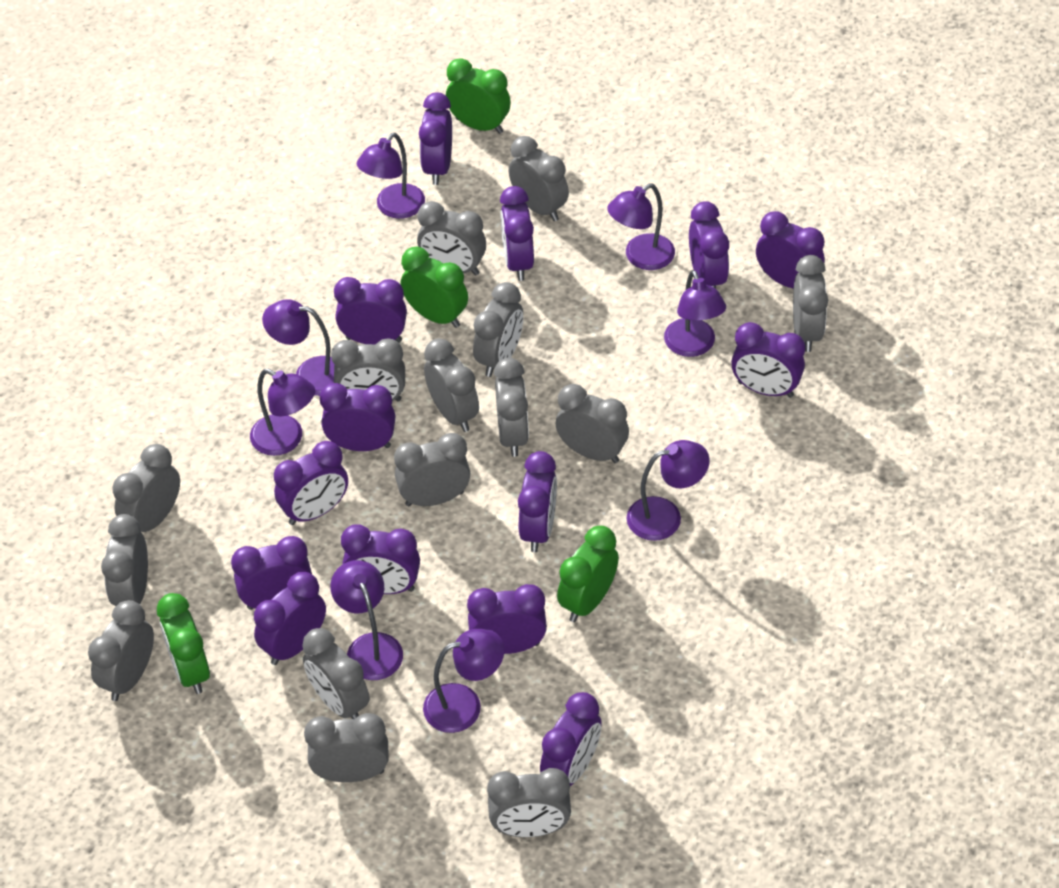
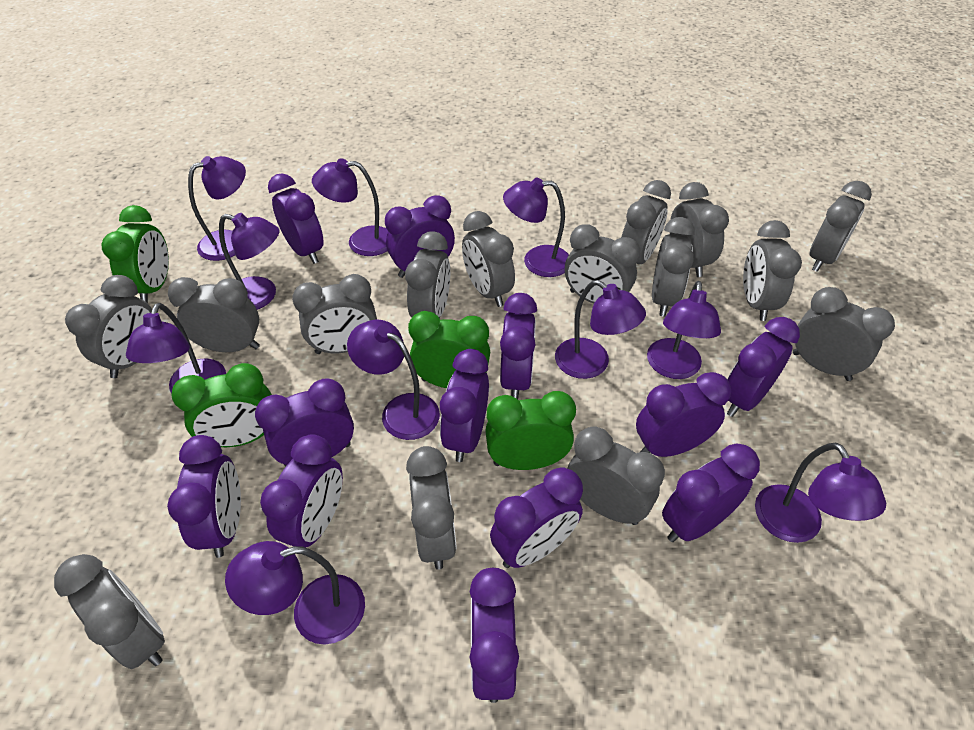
purple clock: 14 -> 12
purple lamp: 8 -> 10

